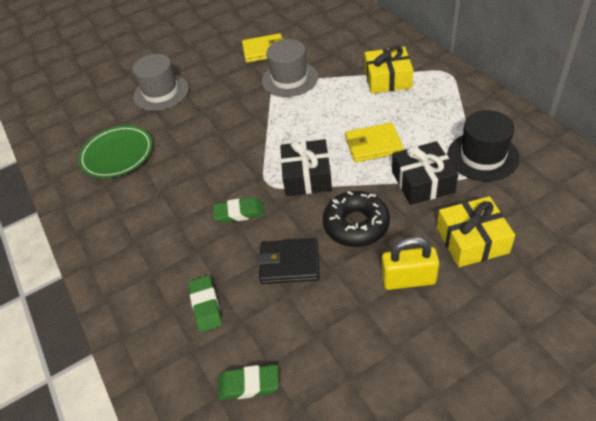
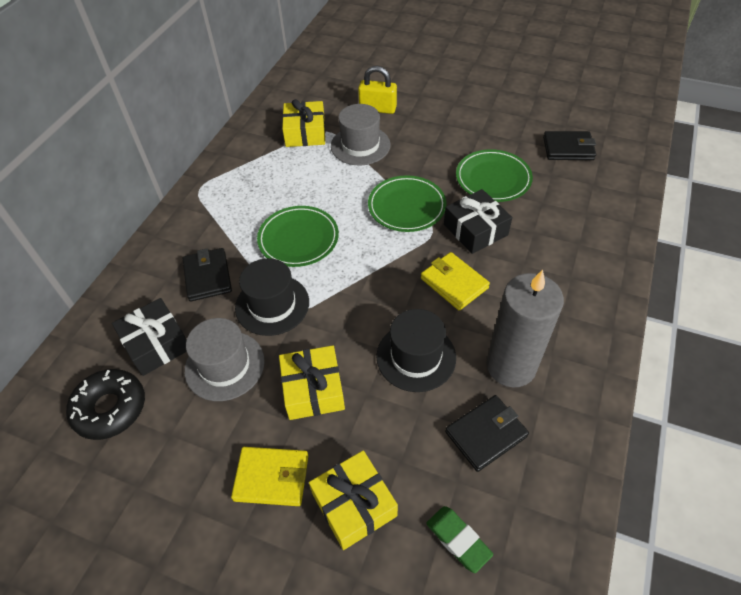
black hat: 1 -> 2
black wallet: 1 -> 3
green eraser: 3 -> 1
green plate: 1 -> 3
grey candle: 0 -> 1
yellow gift: 2 -> 3

